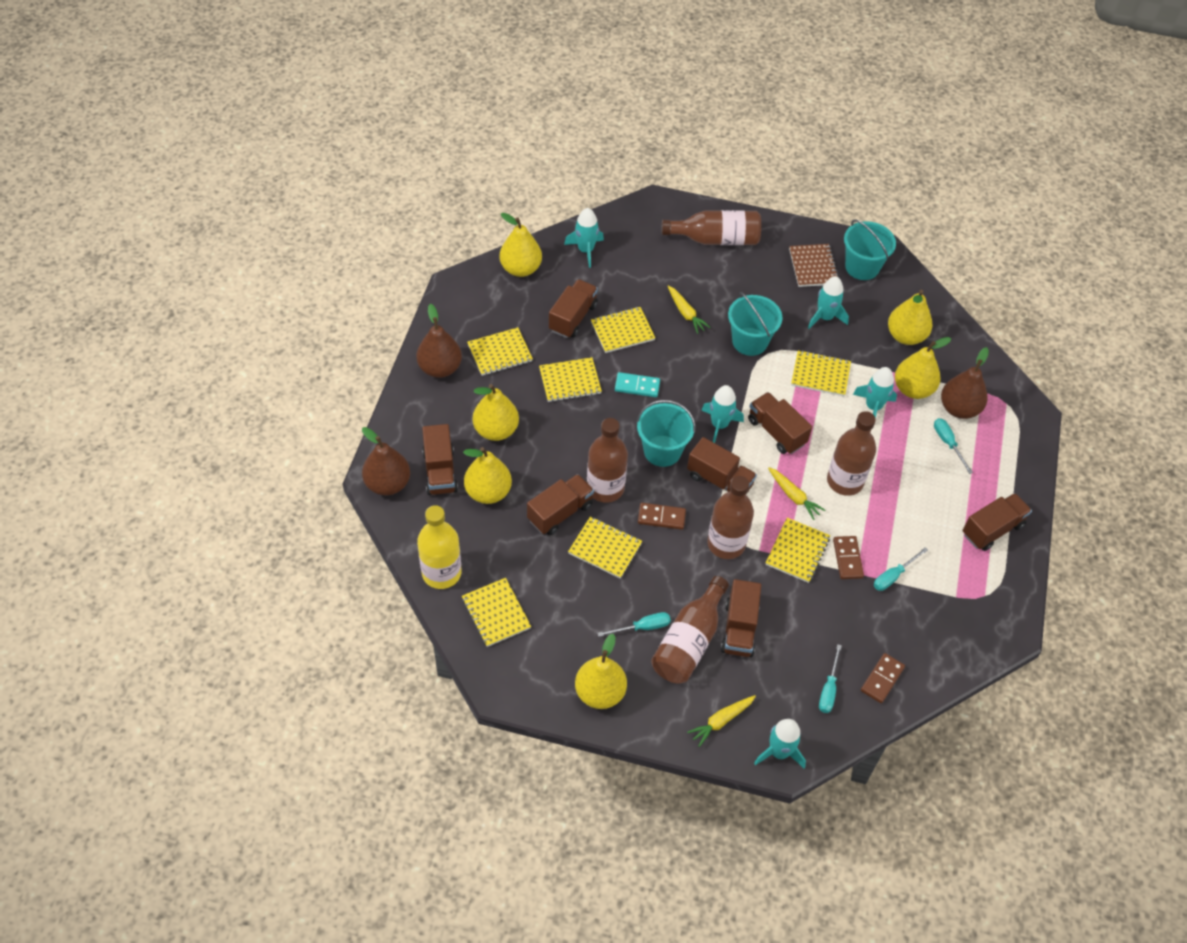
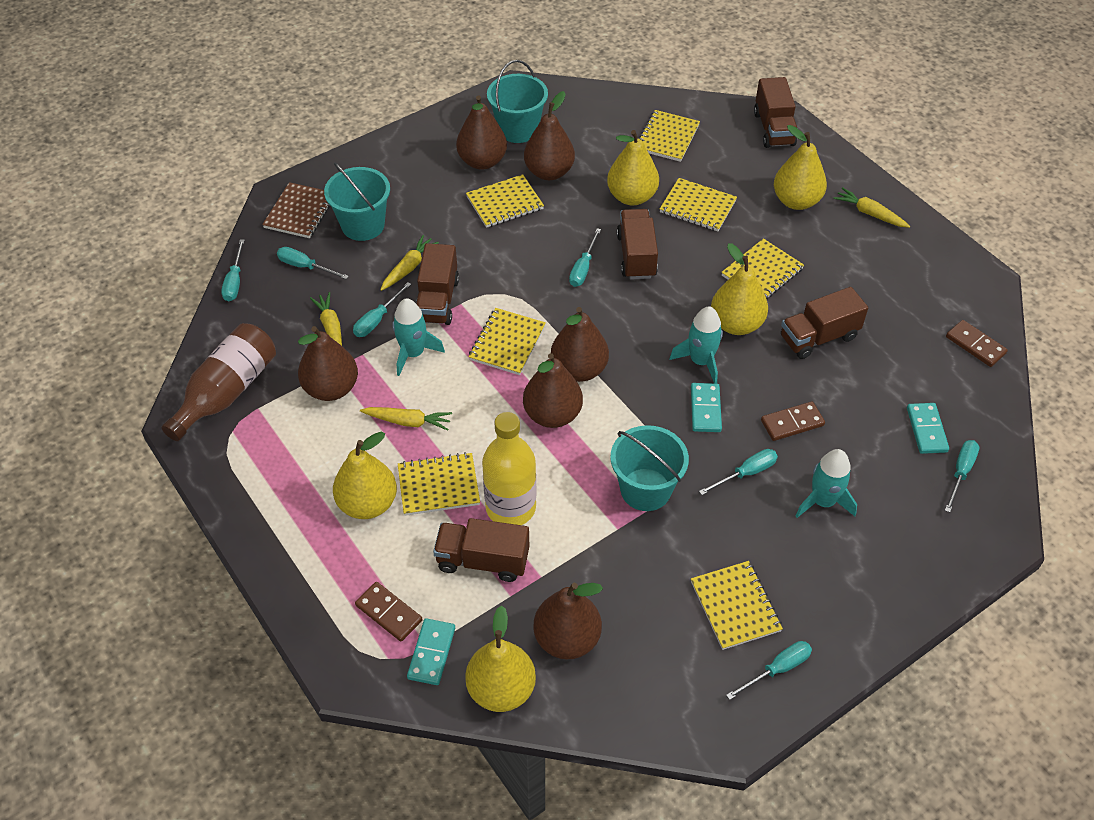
brown bottle: 5 -> 1
brown pear: 3 -> 6
brown truck: 7 -> 5
turquoise domino: 1 -> 3
turquoise rocket: 5 -> 3
turquoise screwdriver: 4 -> 7
yellow carrot: 3 -> 4
yellow pear: 6 -> 5

